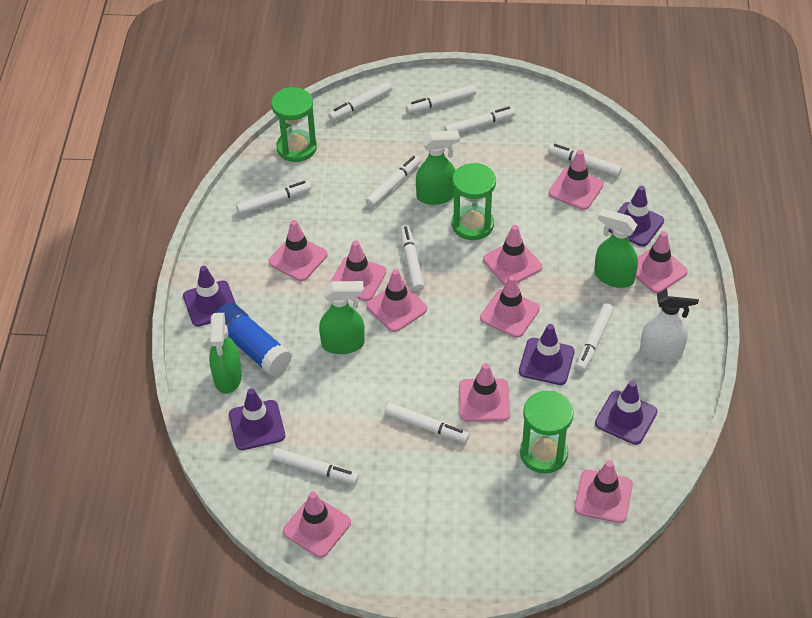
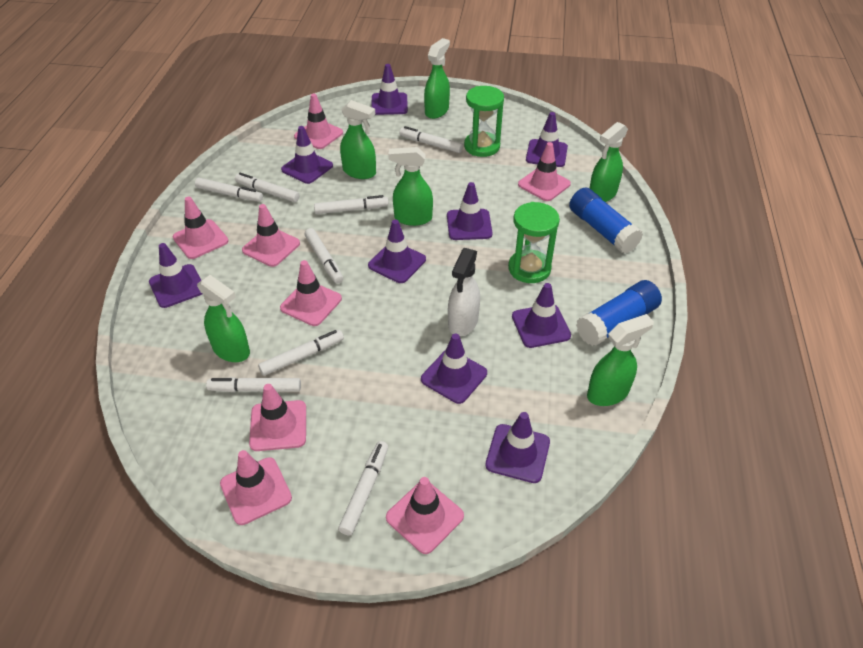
blue glue stick: 1 -> 2
green hourglass: 3 -> 2
green spray bottle: 4 -> 6
pink traffic cone: 10 -> 8
purple traffic cone: 5 -> 9
white marker: 10 -> 8

